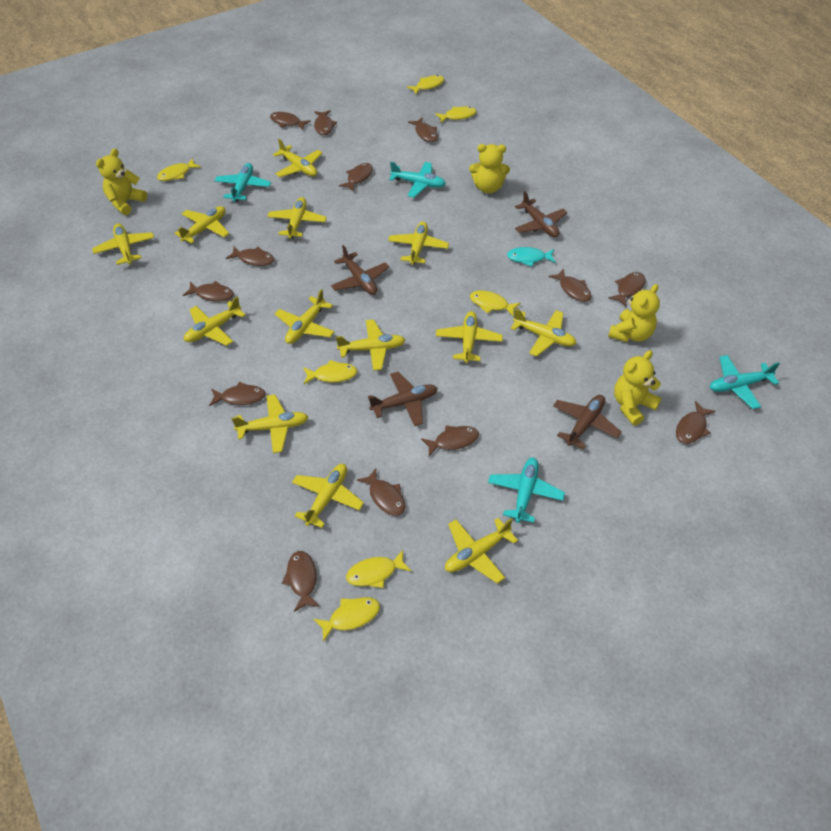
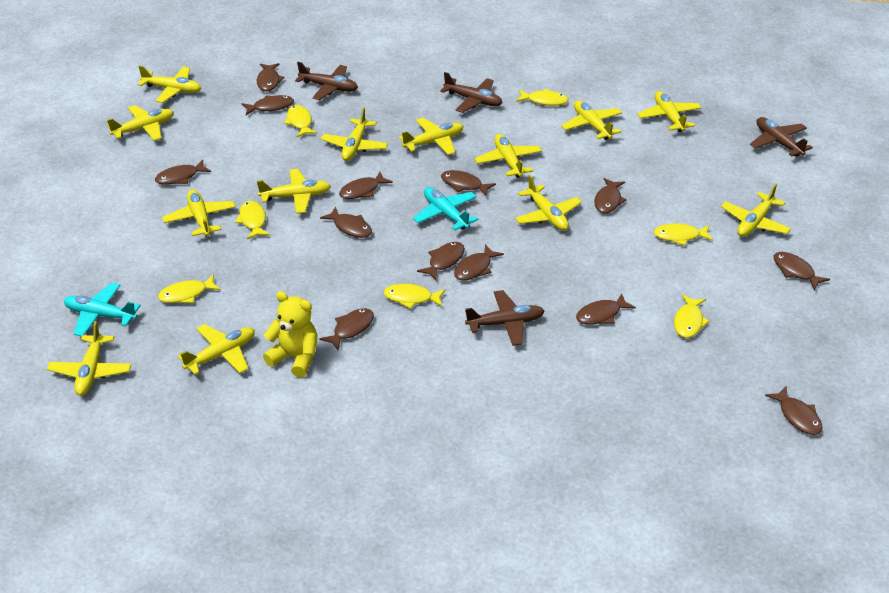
turquoise fish: 1 -> 0
turquoise plane: 4 -> 2
yellow teddy bear: 4 -> 1

